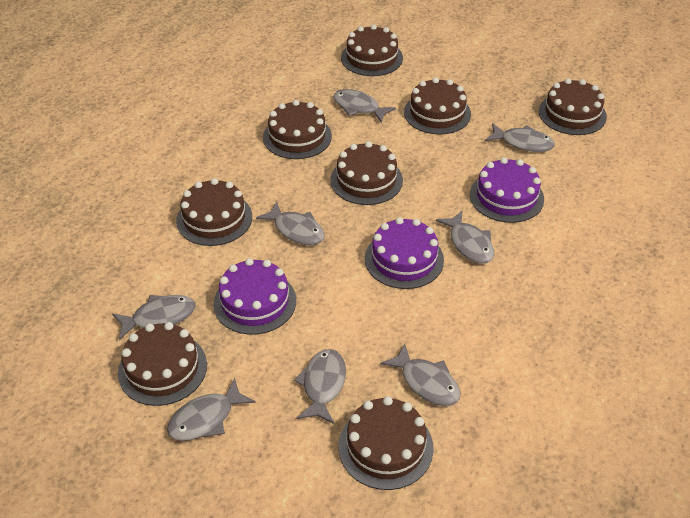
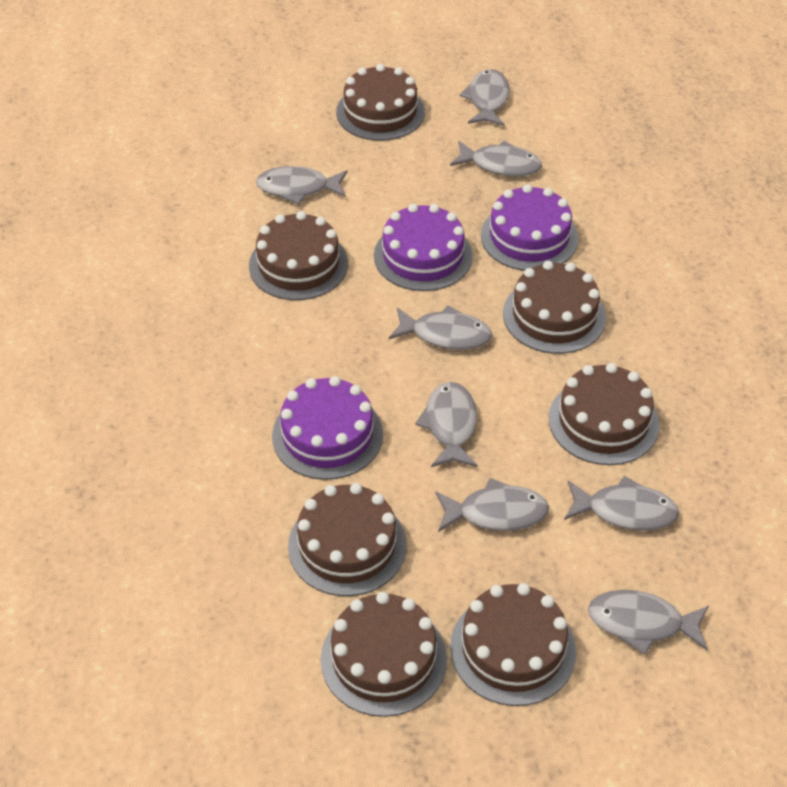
brown cake: 8 -> 7

